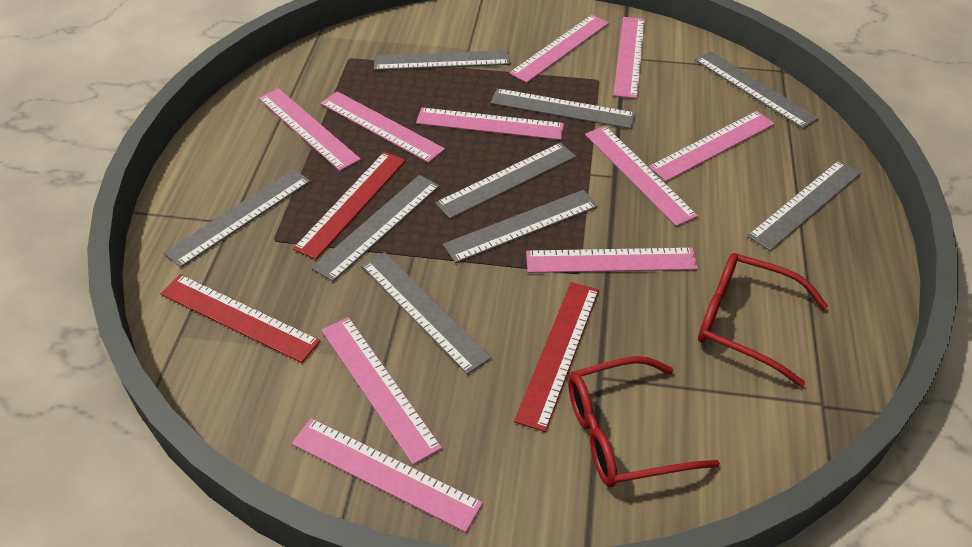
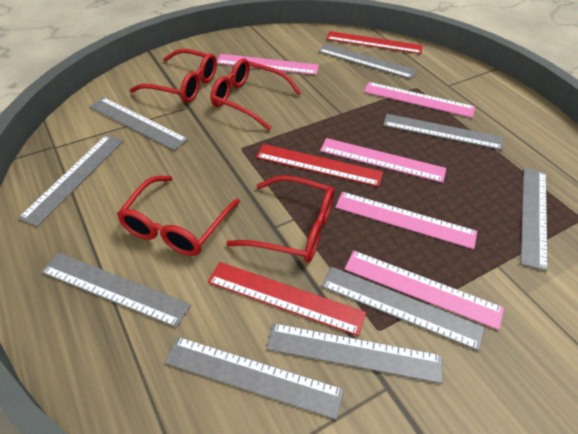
pink ruler: 10 -> 5
red glasses: 2 -> 4

